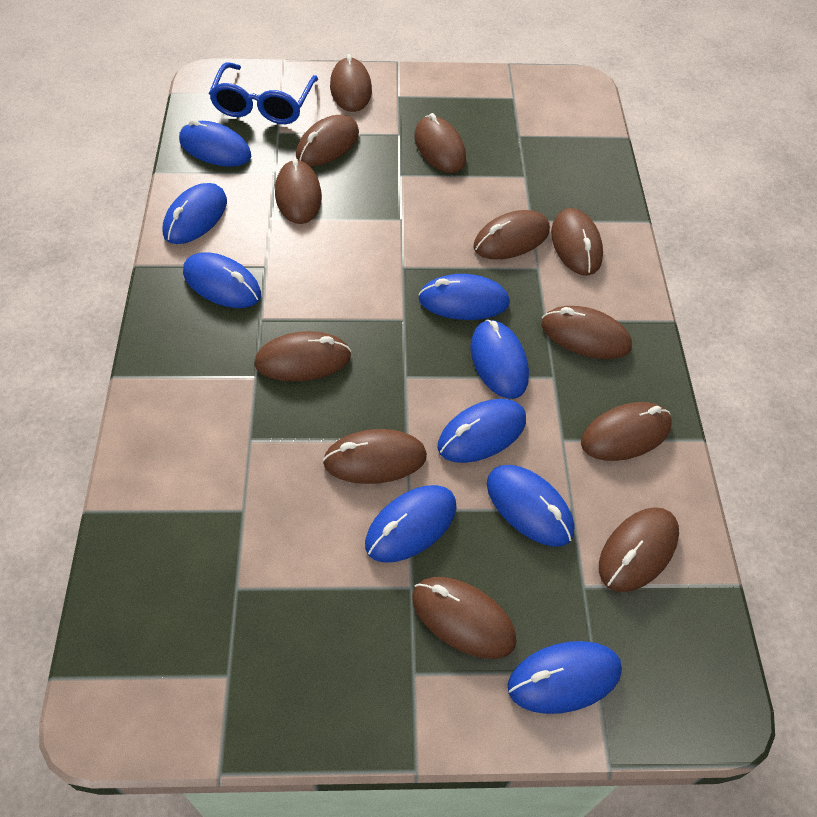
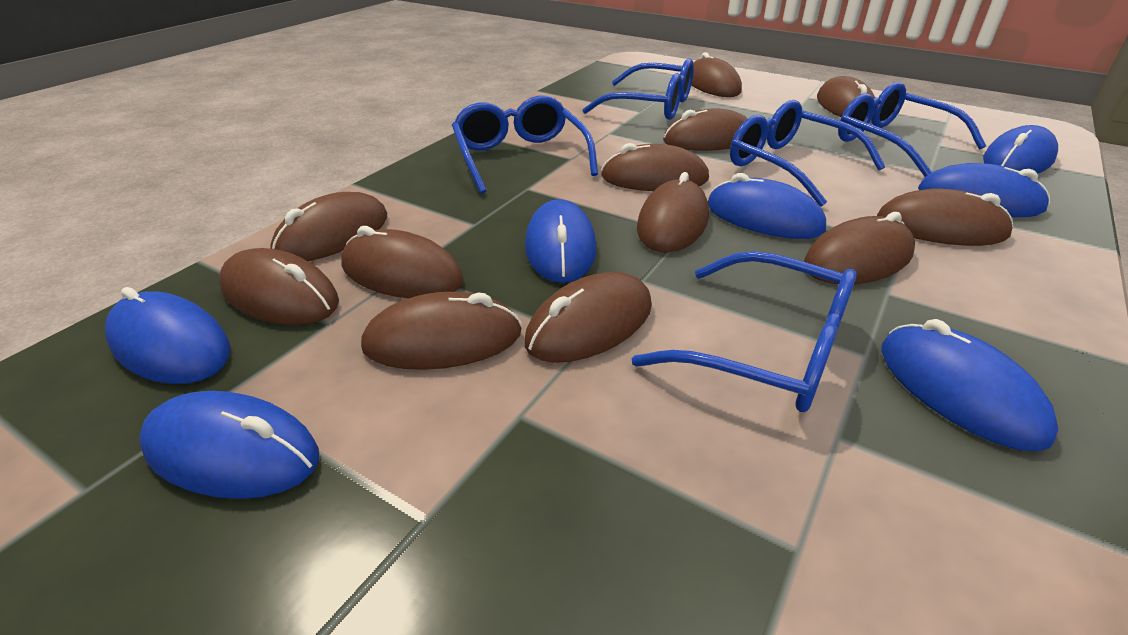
blue glasses: 1 -> 5
blue mouse: 9 -> 7

